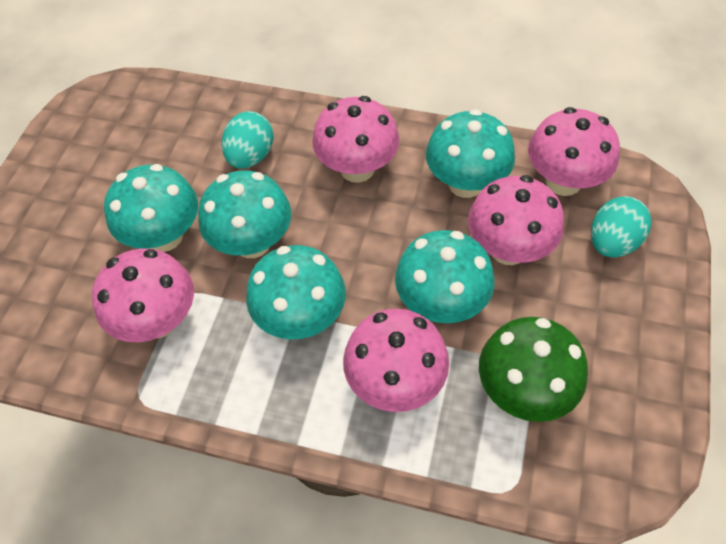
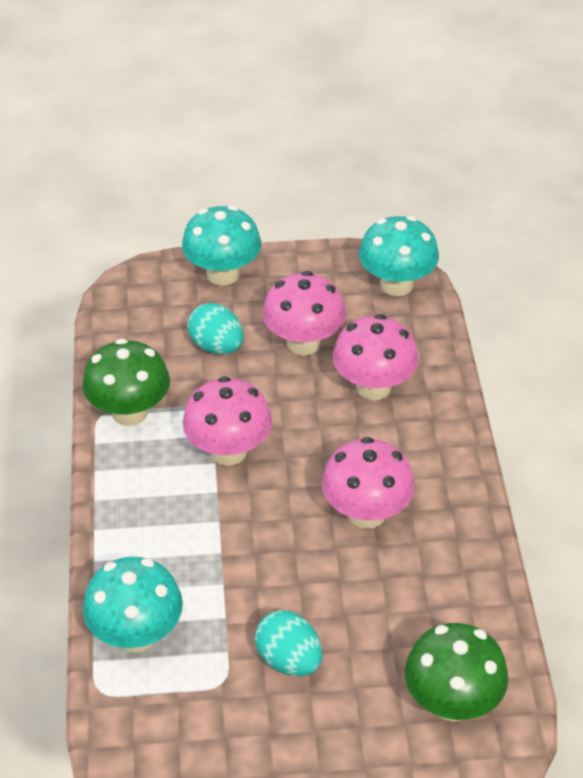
green mushroom: 1 -> 2
pink mushroom: 5 -> 4
turquoise mushroom: 5 -> 3

